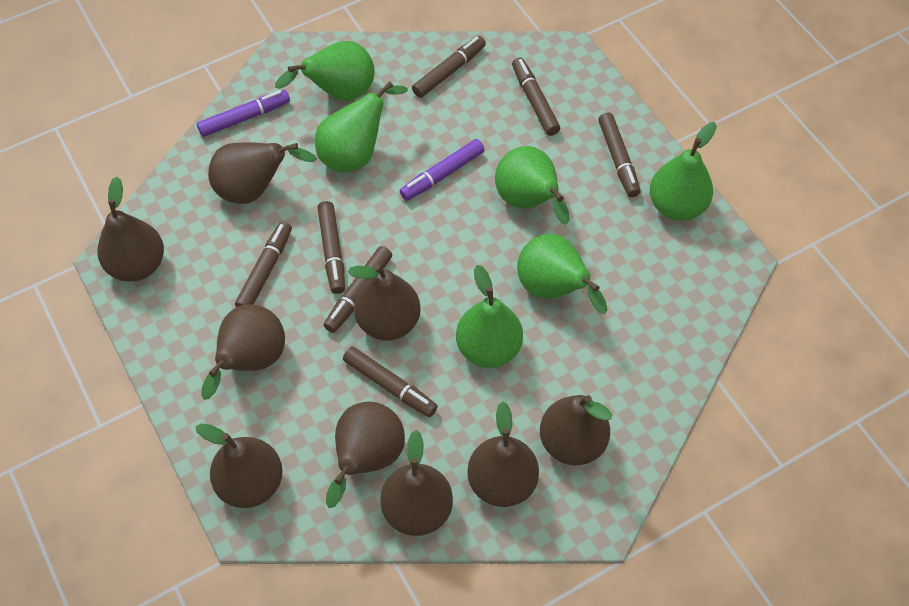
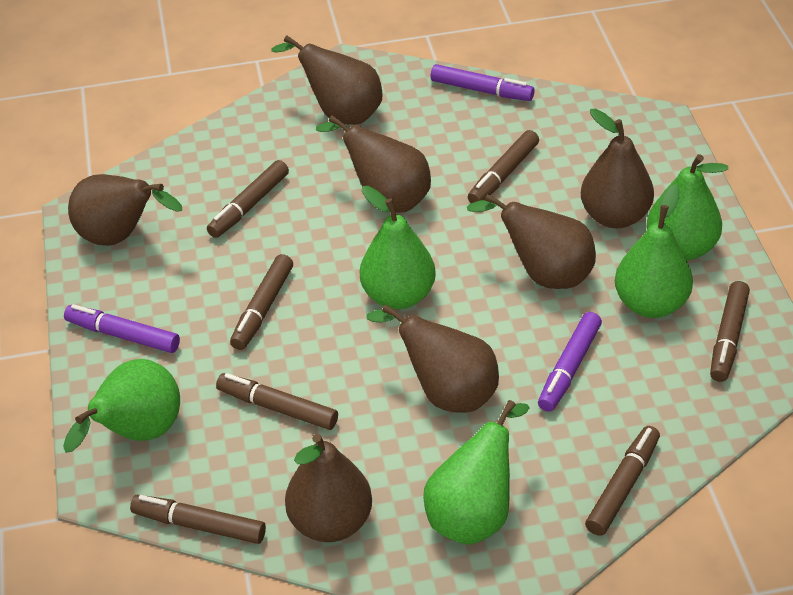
brown pear: 9 -> 7
green pear: 6 -> 5
purple marker: 2 -> 3

